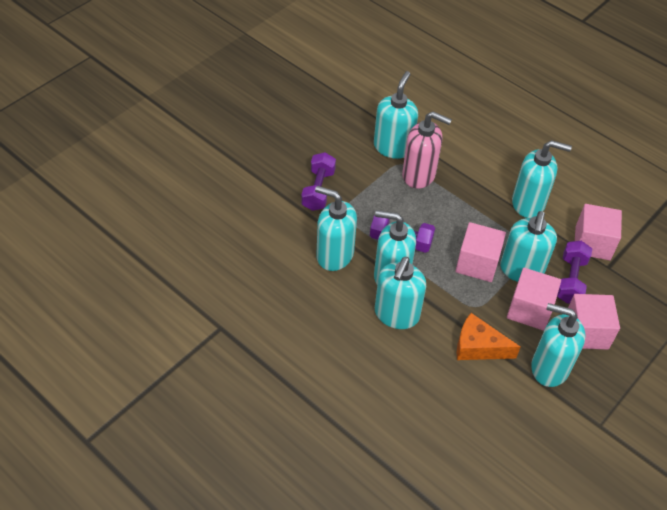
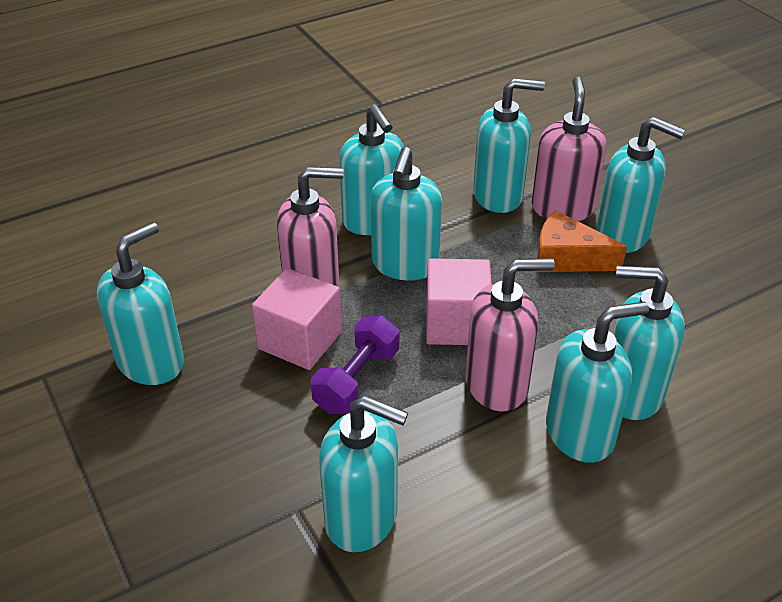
pink cube: 4 -> 2
pink soap dispenser: 1 -> 3
purple dumbbell: 3 -> 1
turquoise soap dispenser: 7 -> 8

